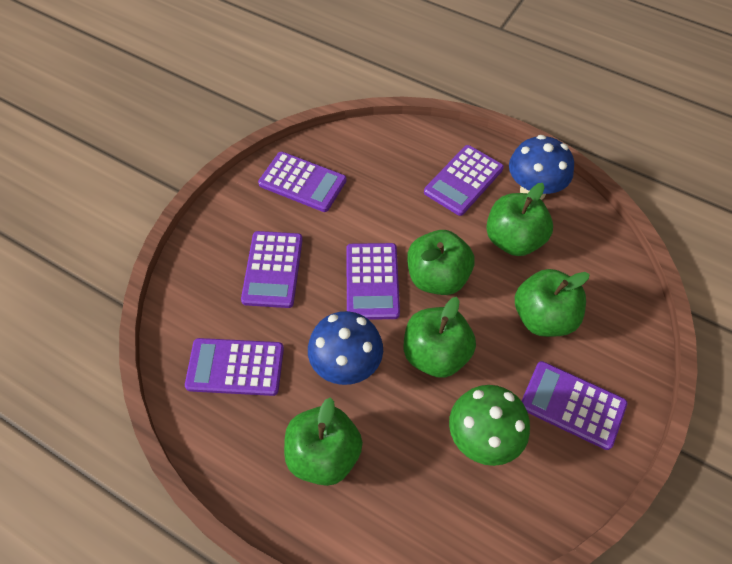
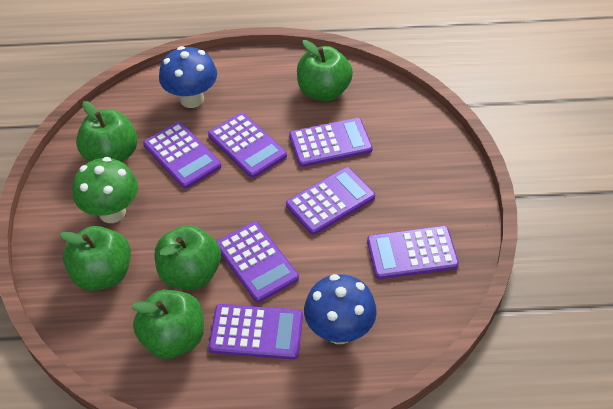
purple calculator: 6 -> 7

